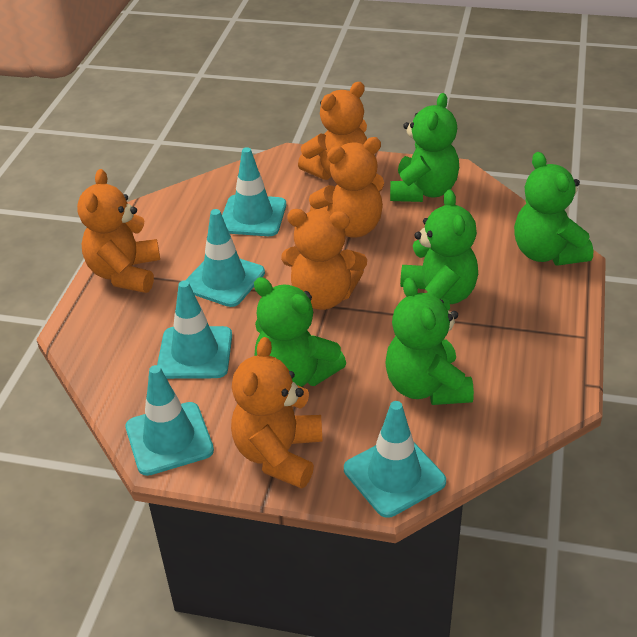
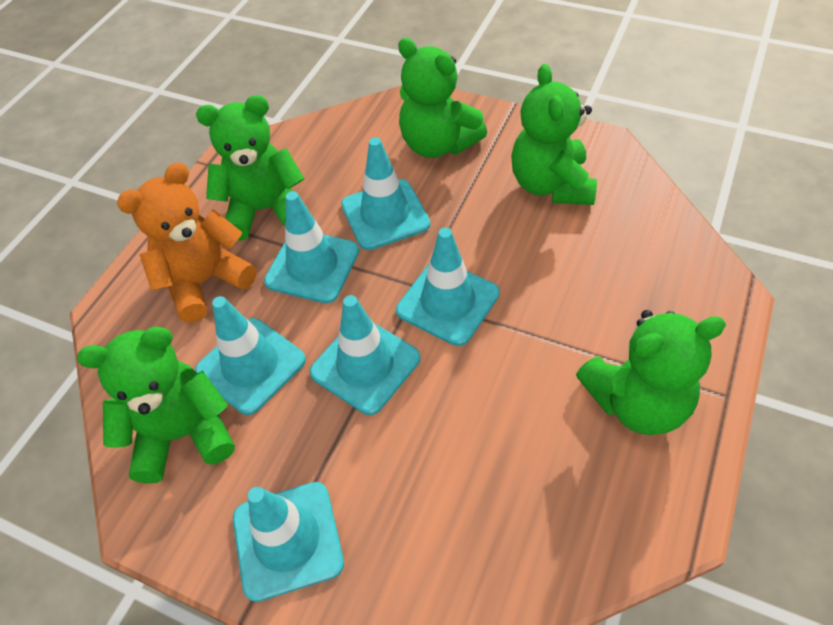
orange teddy bear: 5 -> 1
turquoise traffic cone: 5 -> 6

